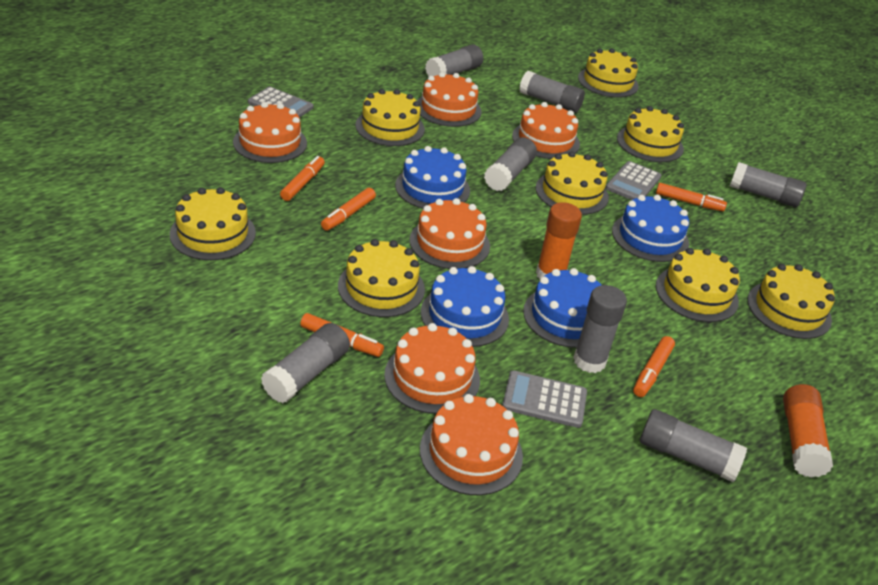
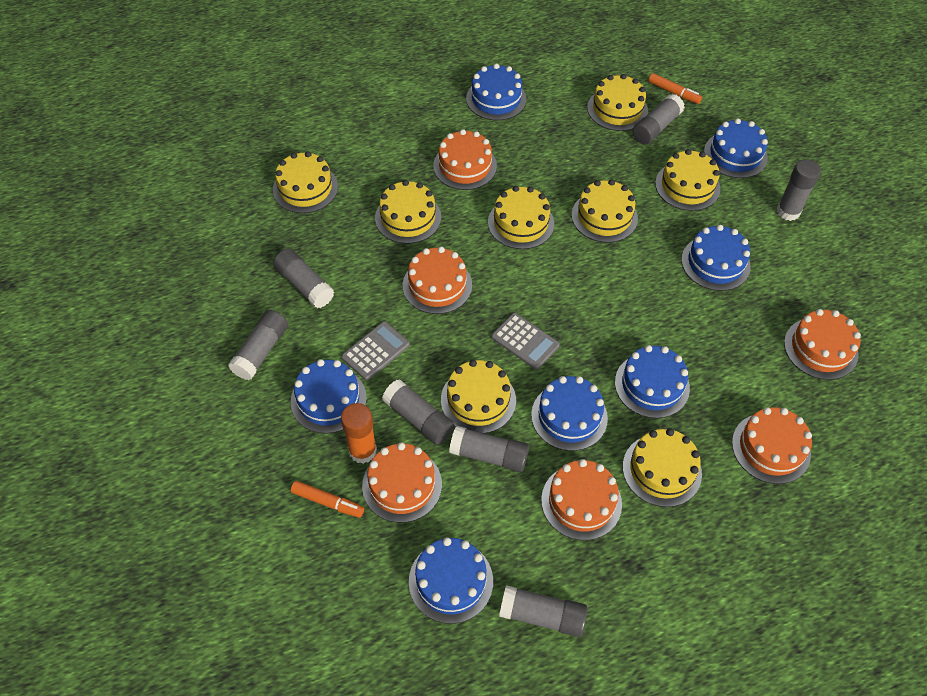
blue cake: 4 -> 7
grey calculator: 3 -> 2
orange glue stick: 2 -> 1
orange marker: 5 -> 2

